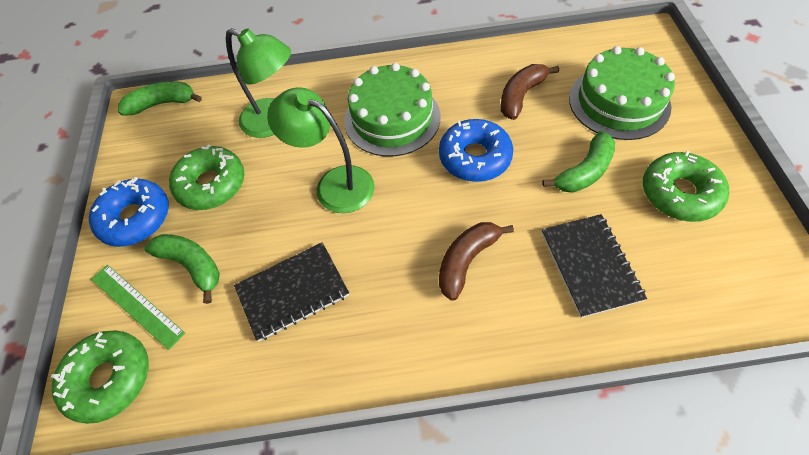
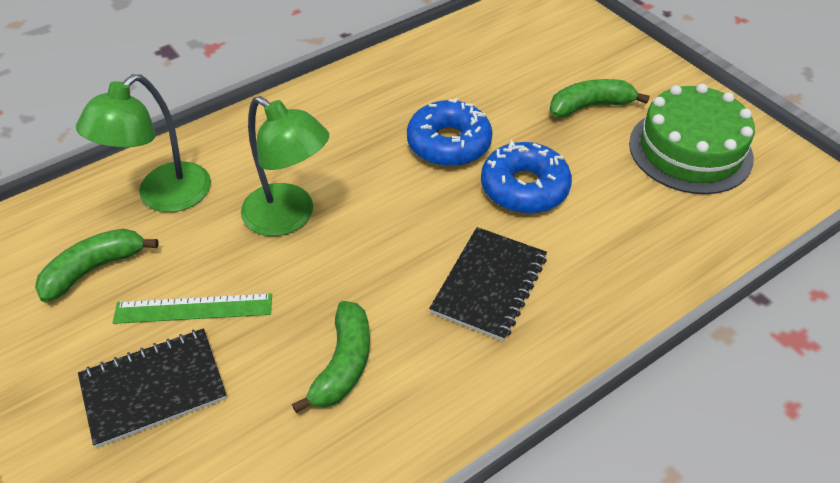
brown banana: 2 -> 0
green cake: 2 -> 1
green donut: 3 -> 0

